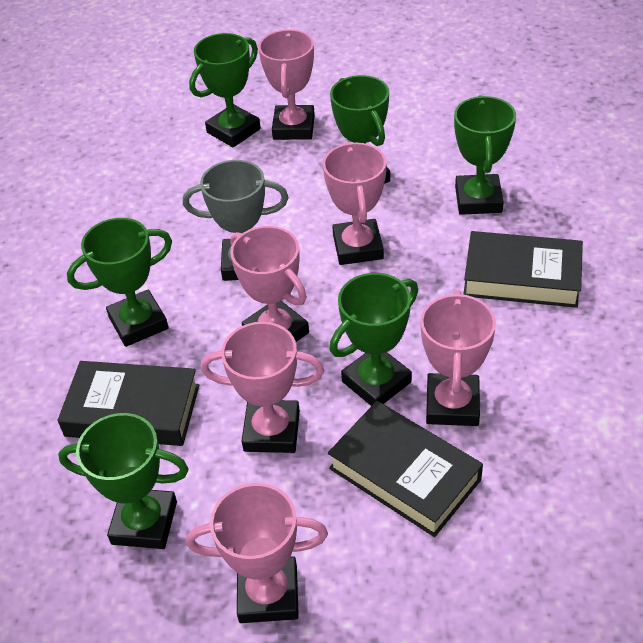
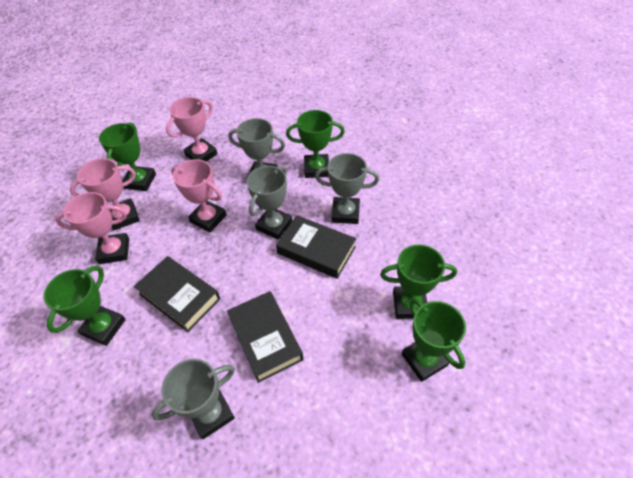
green trophy: 6 -> 5
grey trophy: 1 -> 4
pink trophy: 6 -> 4

